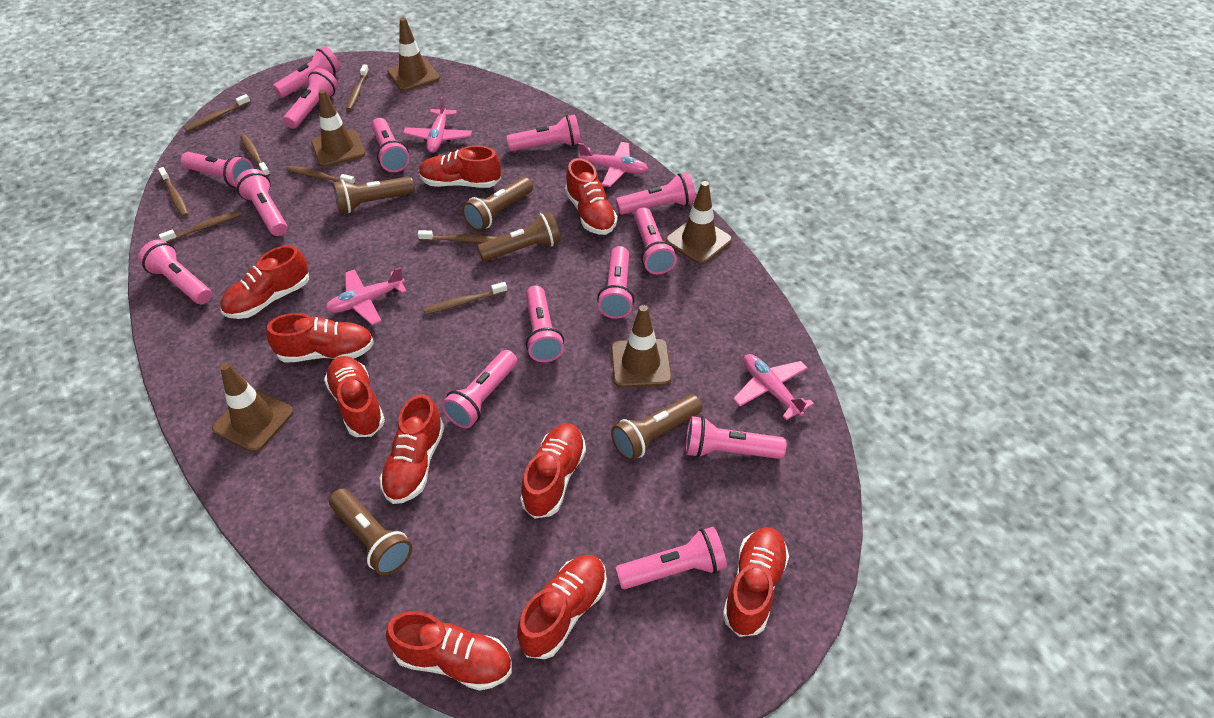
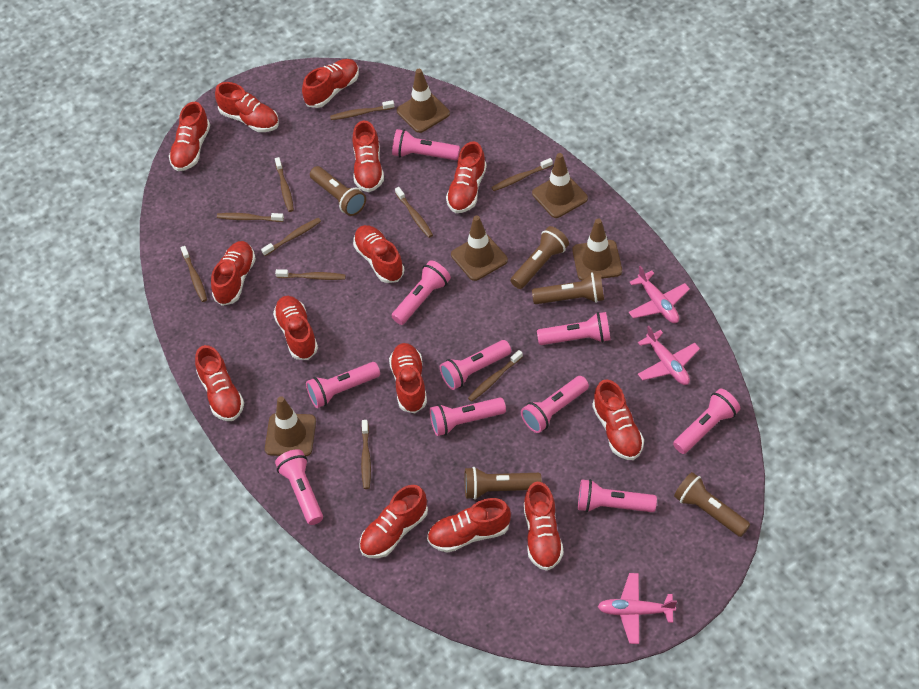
brown toothbrush: 8 -> 10
pink flashlight: 14 -> 10
pink plane: 4 -> 3
red shoe: 10 -> 14

